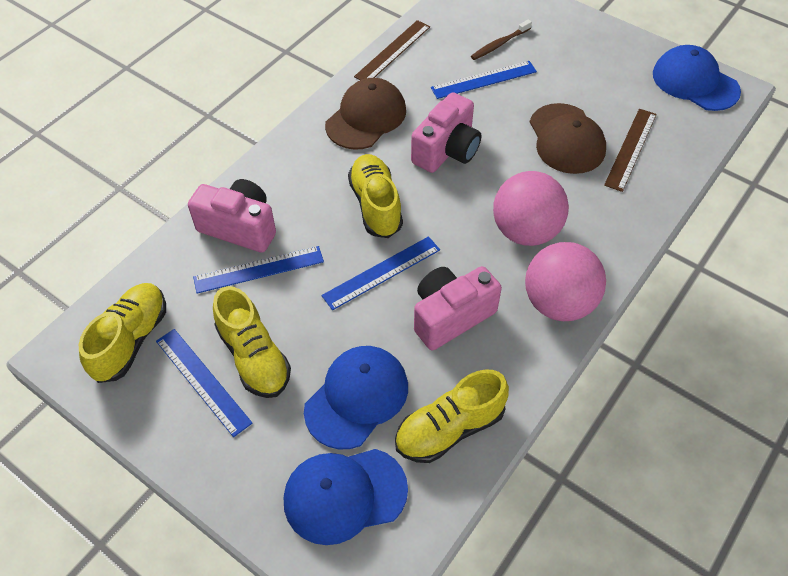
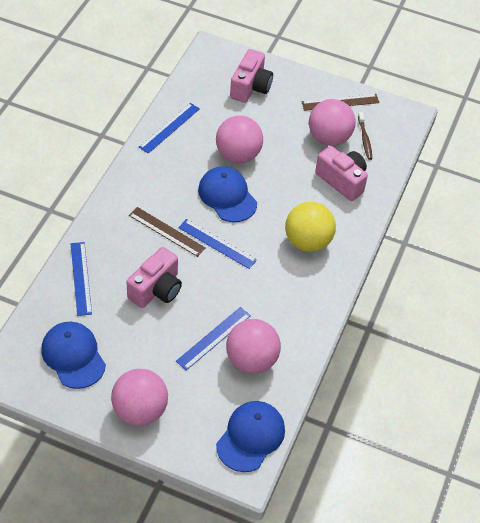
brown cap: 2 -> 0
pink ball: 2 -> 4
yellow ball: 0 -> 1
yellow shoe: 4 -> 0

